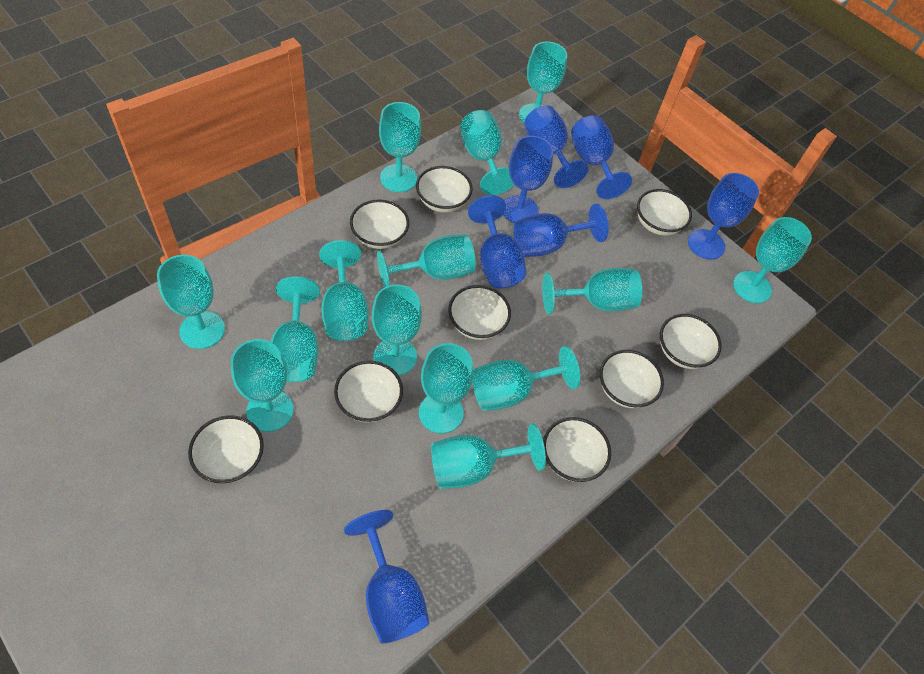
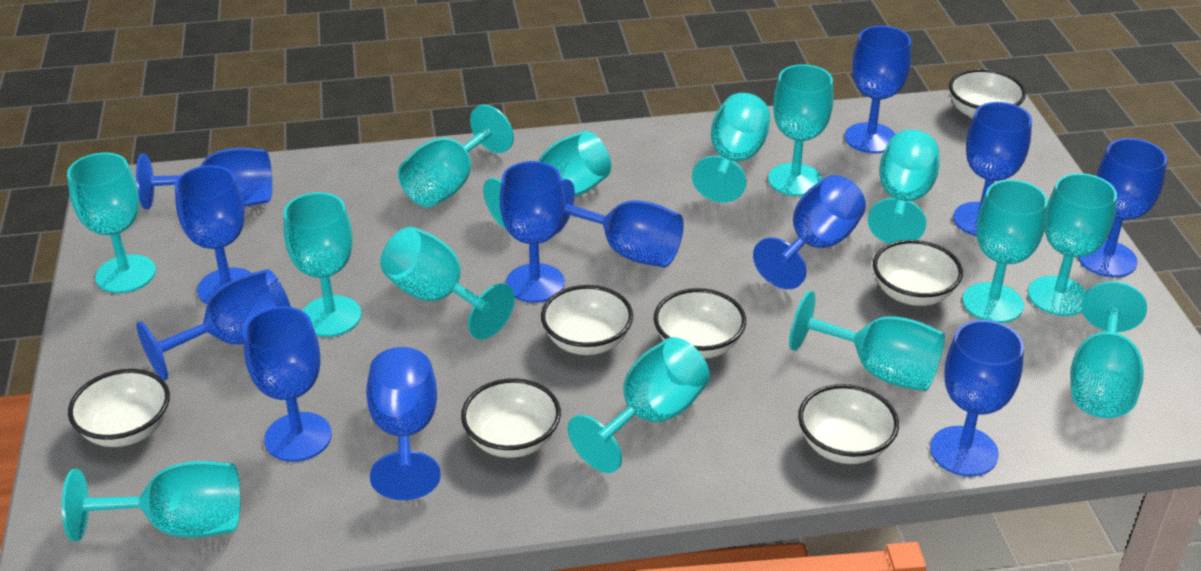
blue goblet: 7 -> 12
white bowl: 9 -> 7

